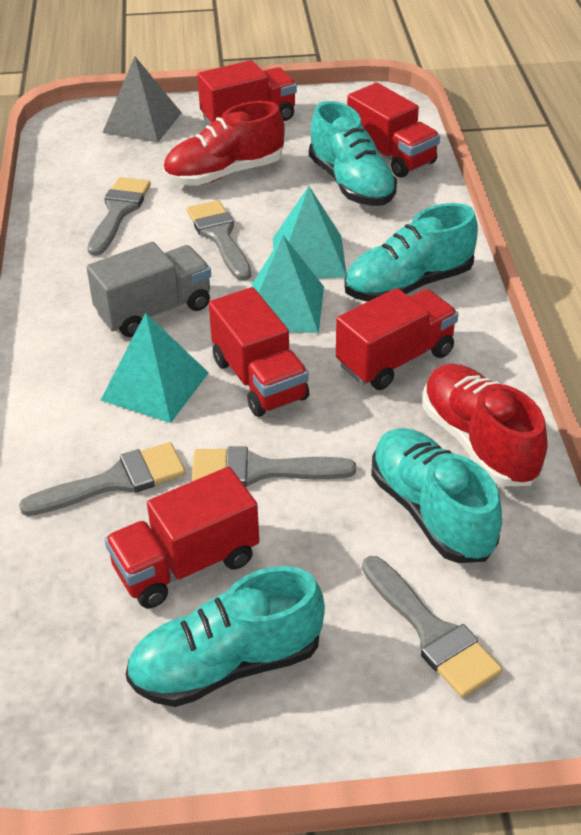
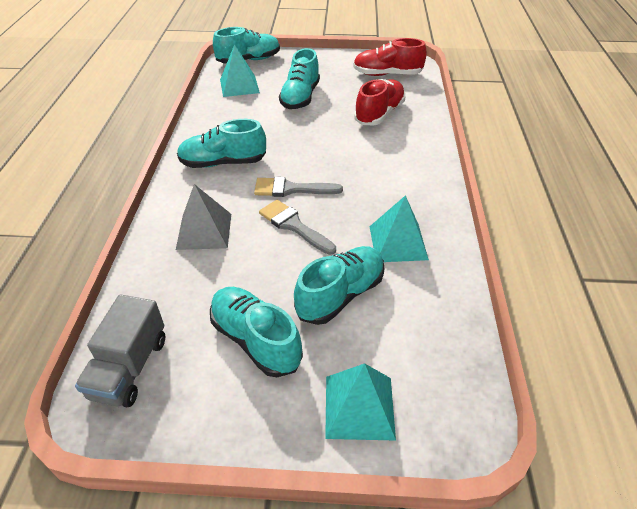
grey brush: 5 -> 2
red truck: 5 -> 0
turquoise shoe: 4 -> 5

